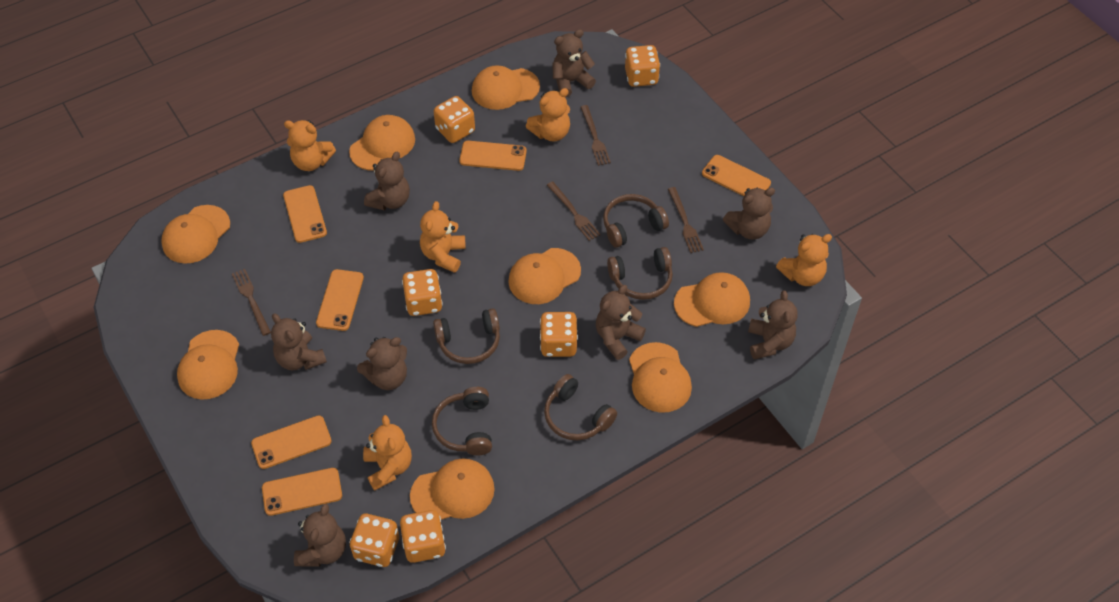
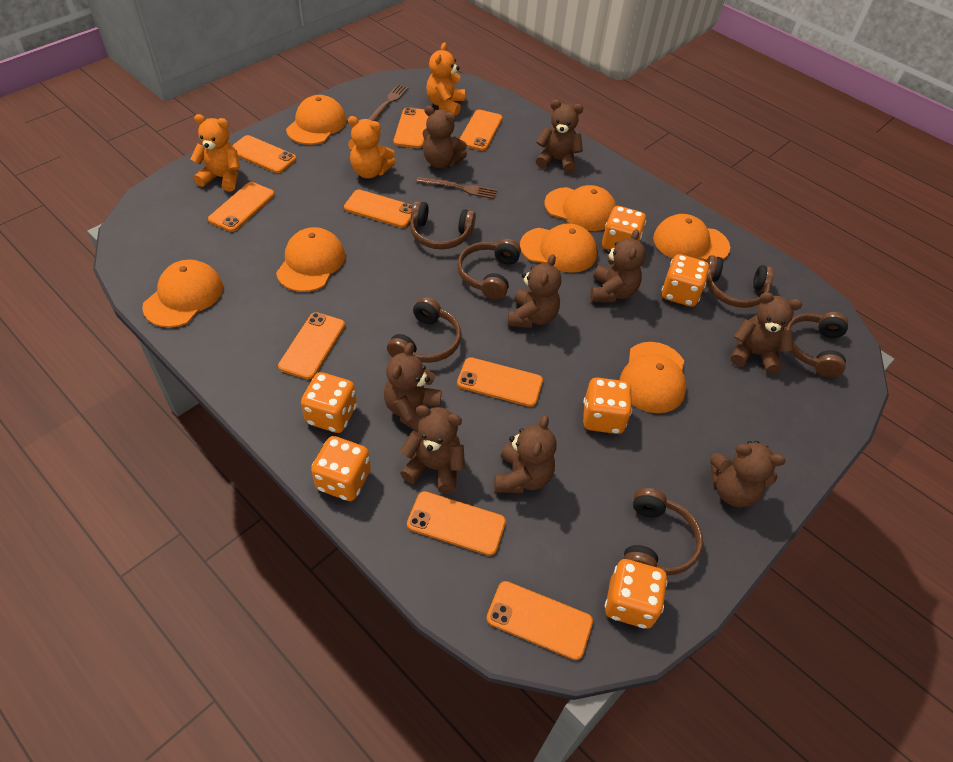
brown fork: 4 -> 2
brown headphones: 5 -> 6
brown teddy bear: 8 -> 9
orange cap: 8 -> 7
orange phone: 6 -> 9
orange teddy bear: 5 -> 3

